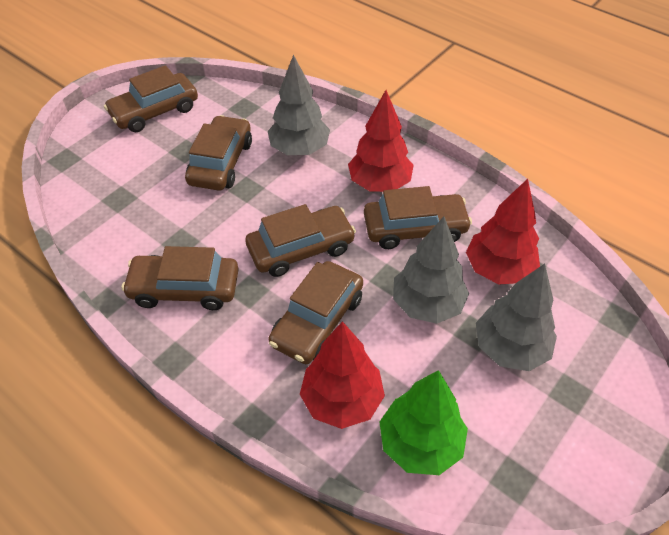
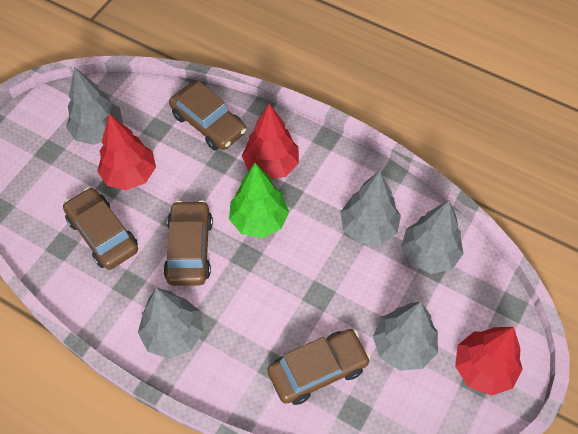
brown car: 6 -> 4
grey tree: 3 -> 5

